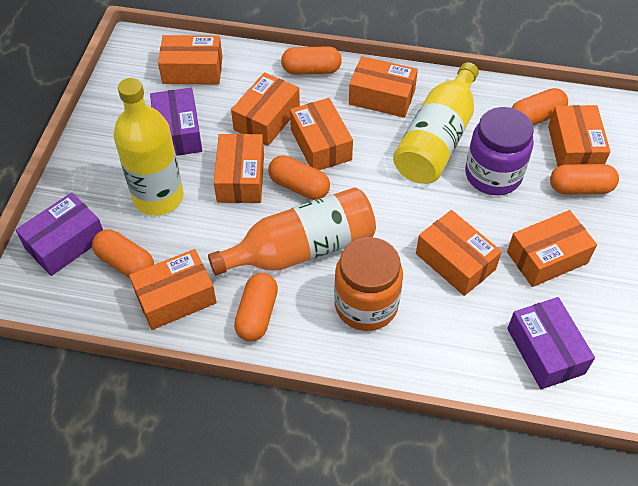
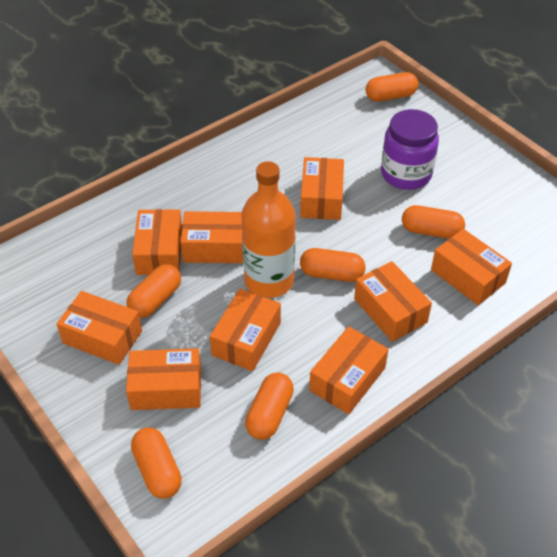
orange jar: 1 -> 0
purple box: 3 -> 0
yellow bottle: 2 -> 0

